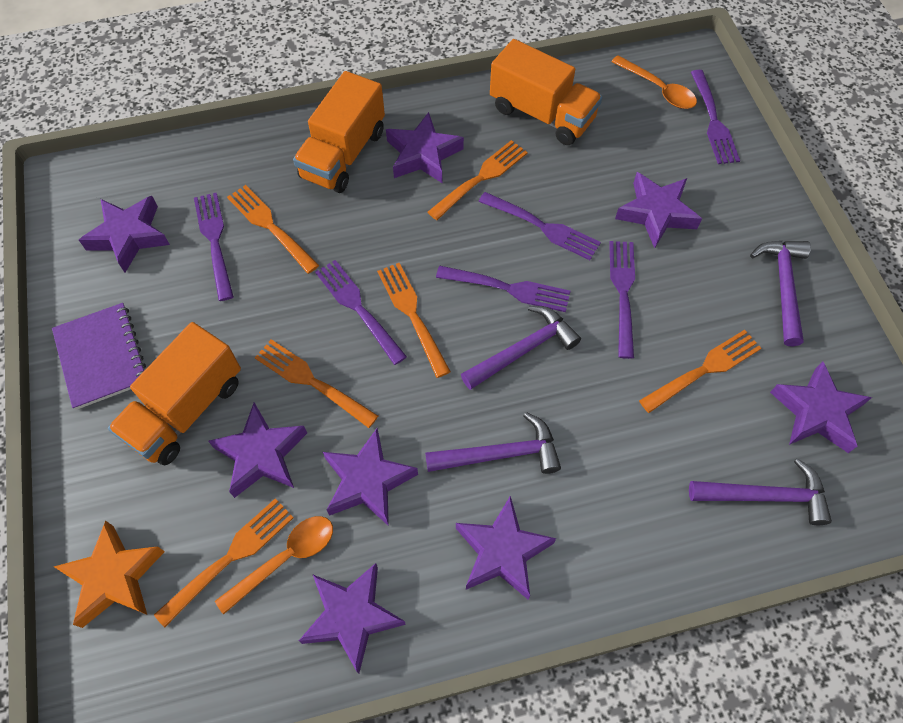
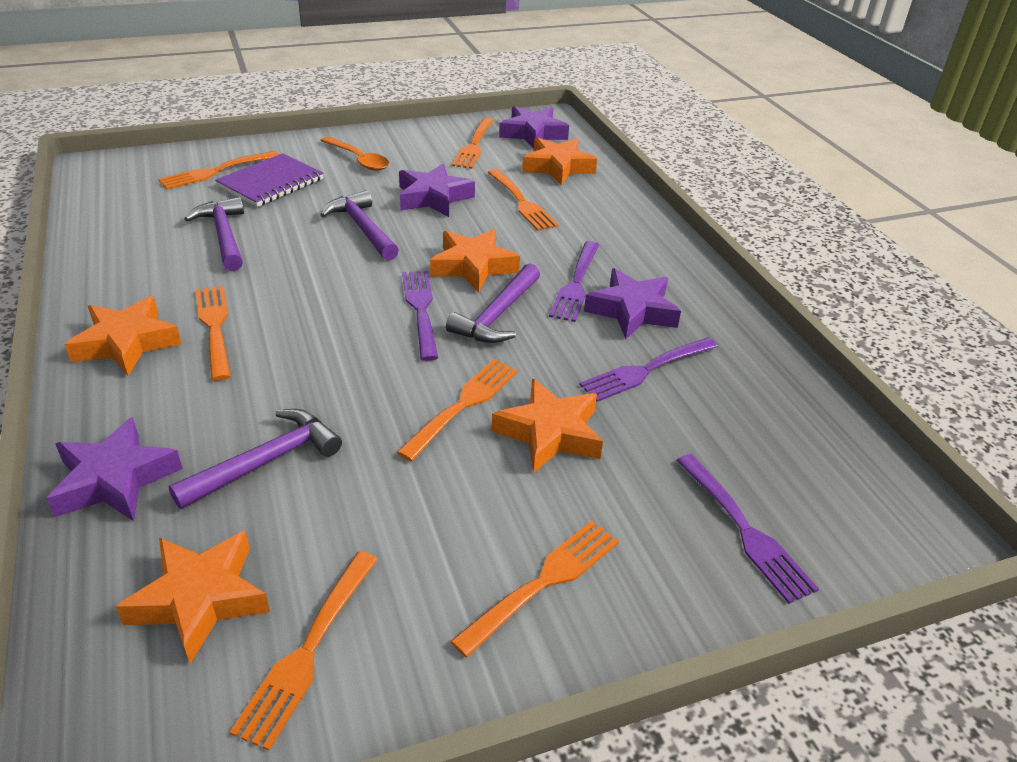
orange fork: 6 -> 7
orange spoon: 2 -> 1
orange star: 1 -> 5
orange truck: 3 -> 0
purple fork: 6 -> 4
purple star: 8 -> 4

